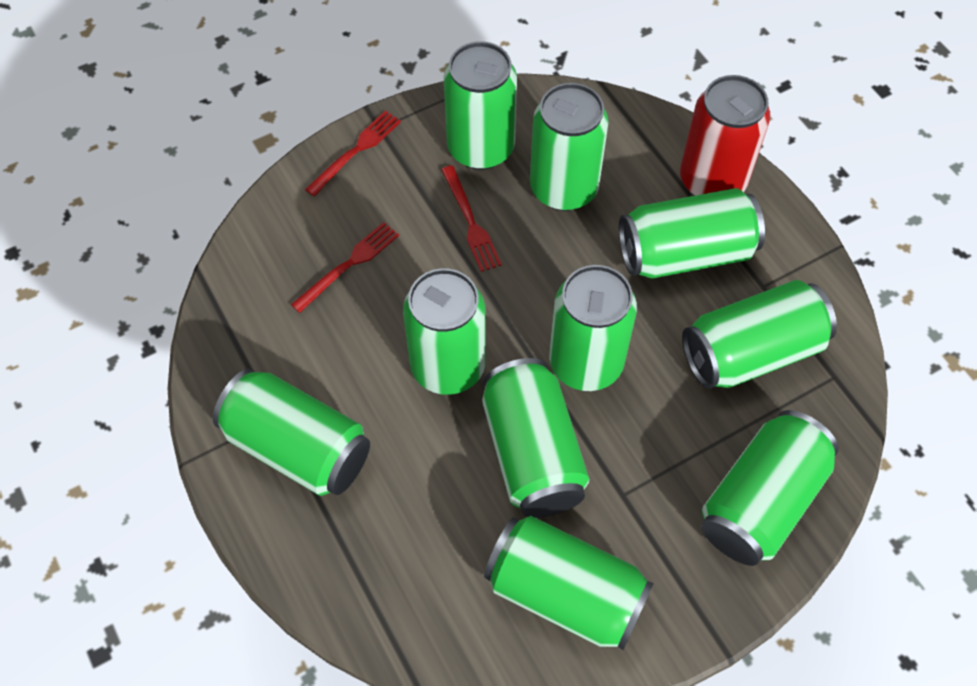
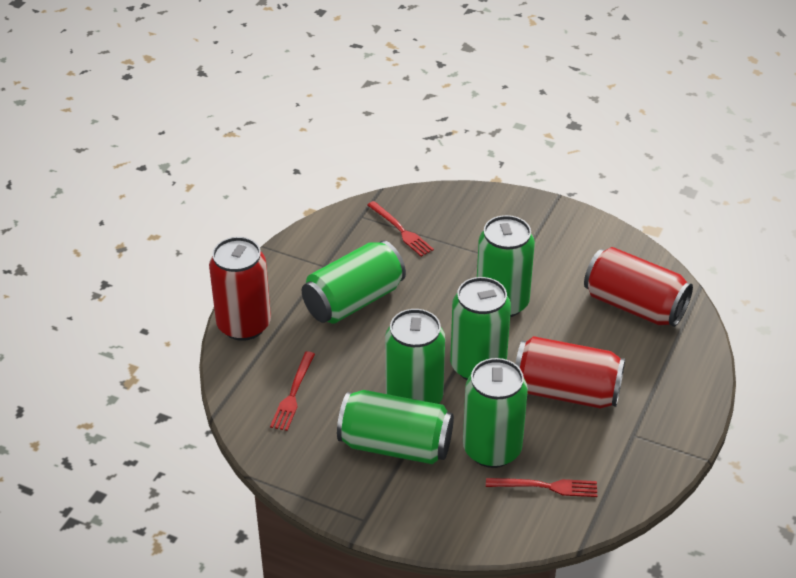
green can: 10 -> 6
red can: 1 -> 3

